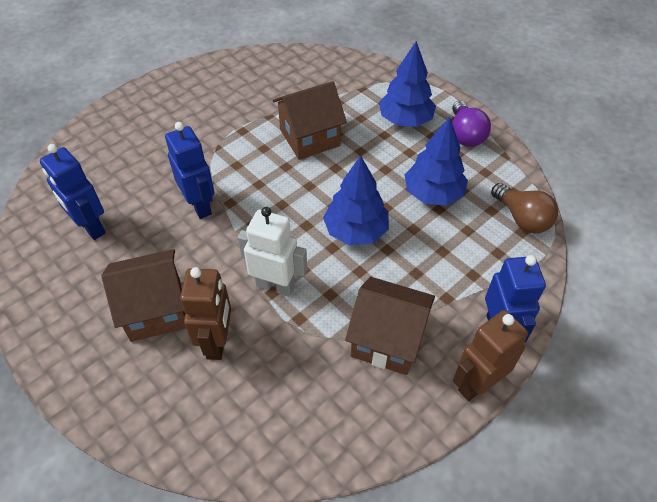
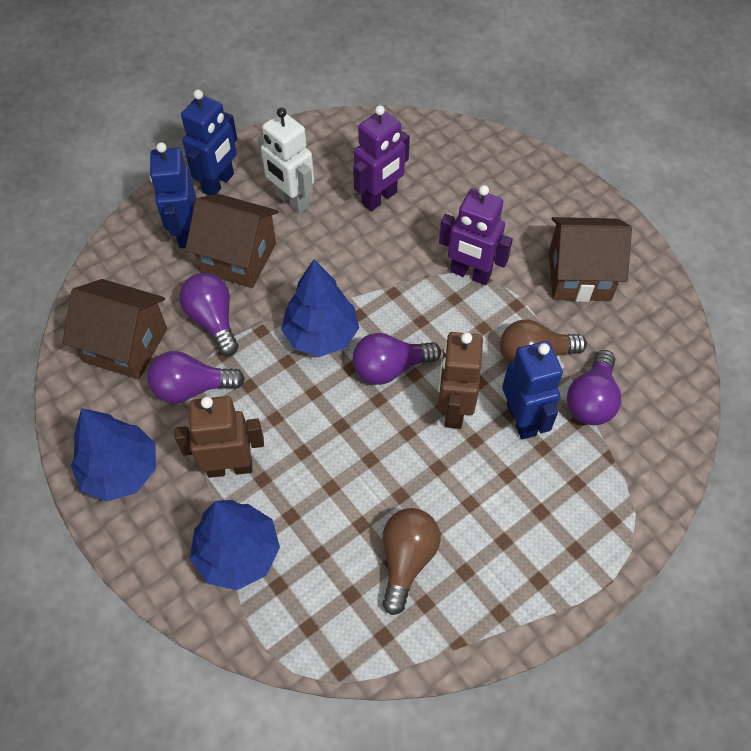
brown light bulb: 1 -> 2
purple light bulb: 1 -> 4
purple robot: 0 -> 2

